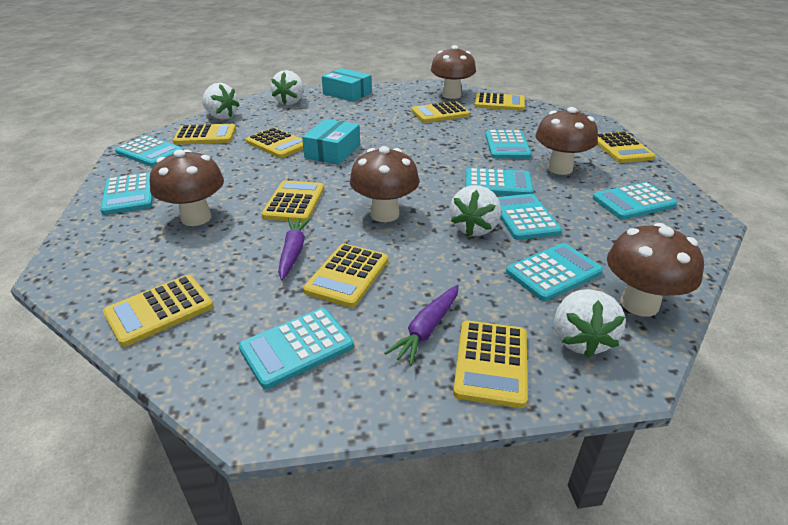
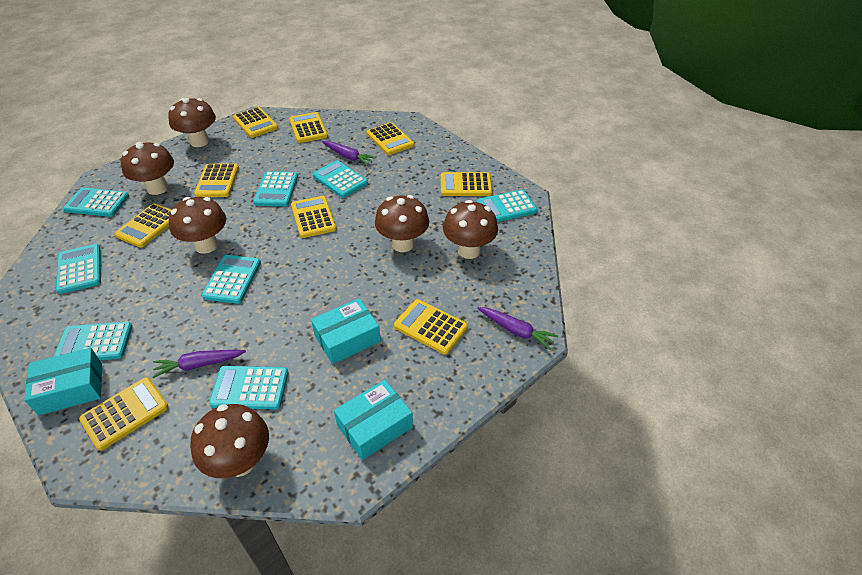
brown mushroom: 5 -> 6
purple carrot: 2 -> 3
turquoise box: 2 -> 3
white strawberry: 4 -> 0

